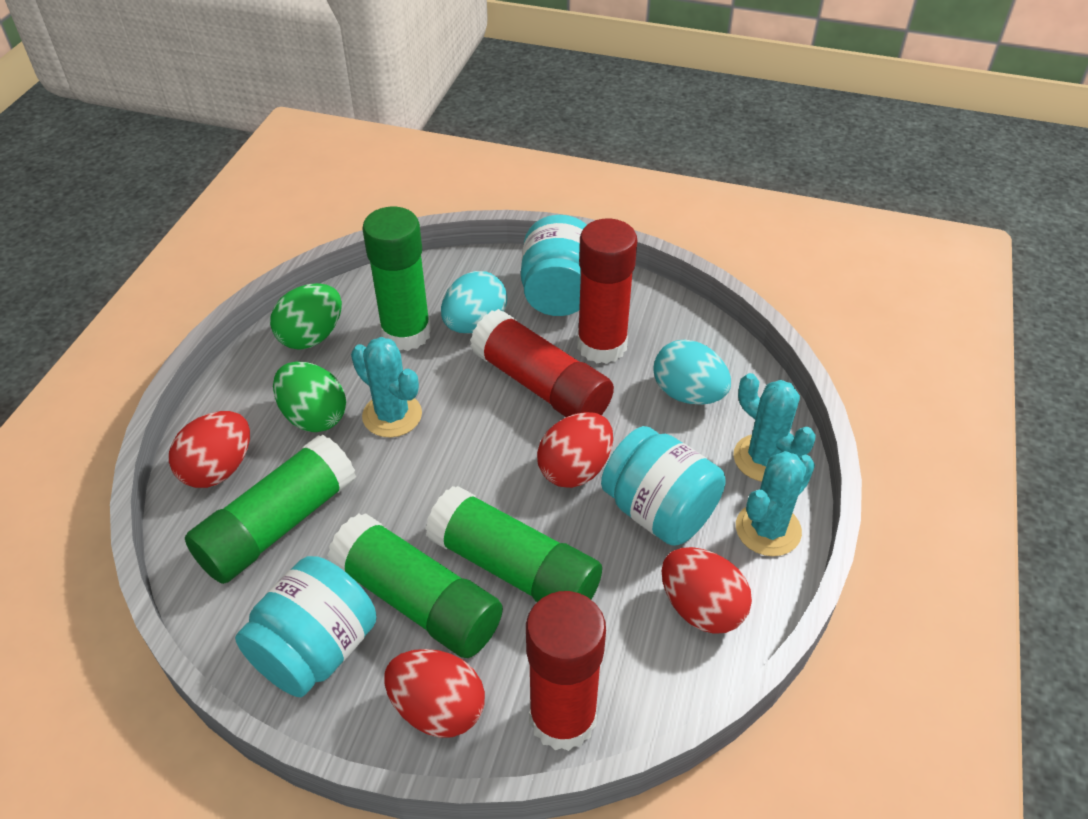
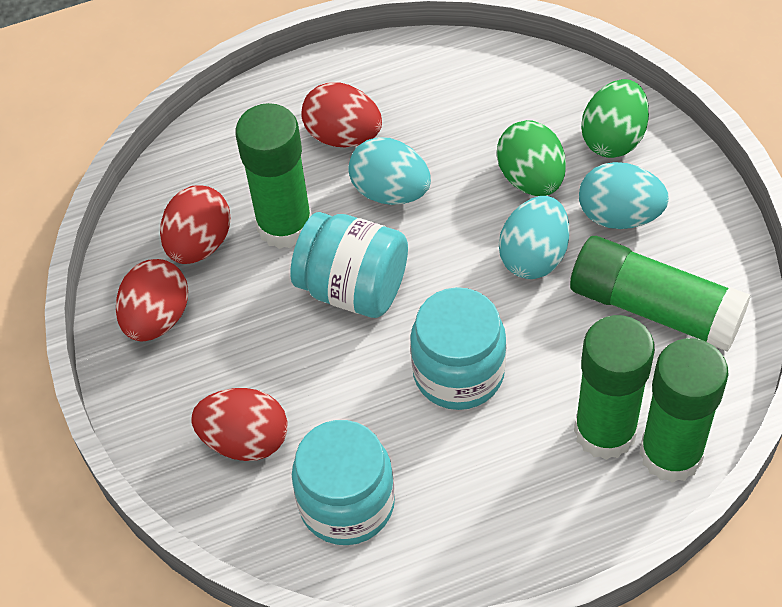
red glue stick: 3 -> 0
turquoise cactus: 3 -> 0
turquoise egg: 2 -> 3

